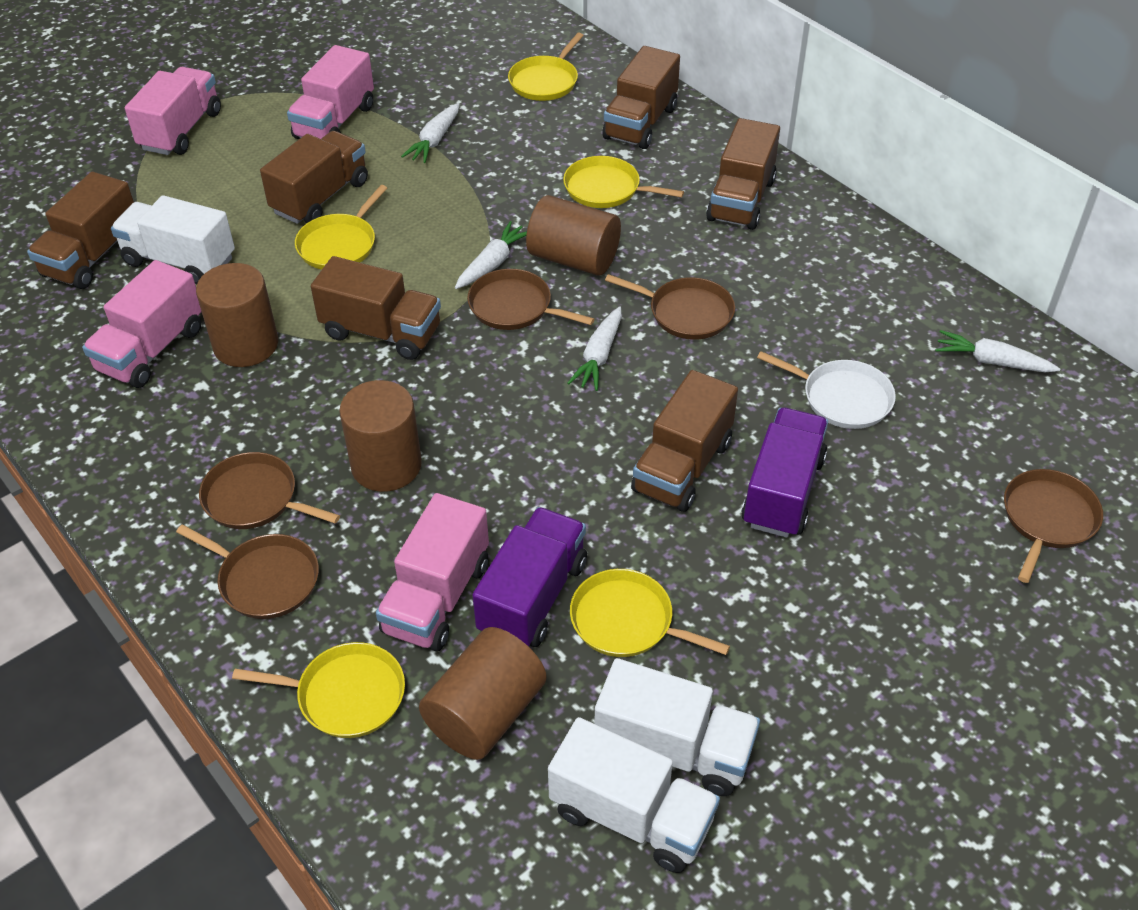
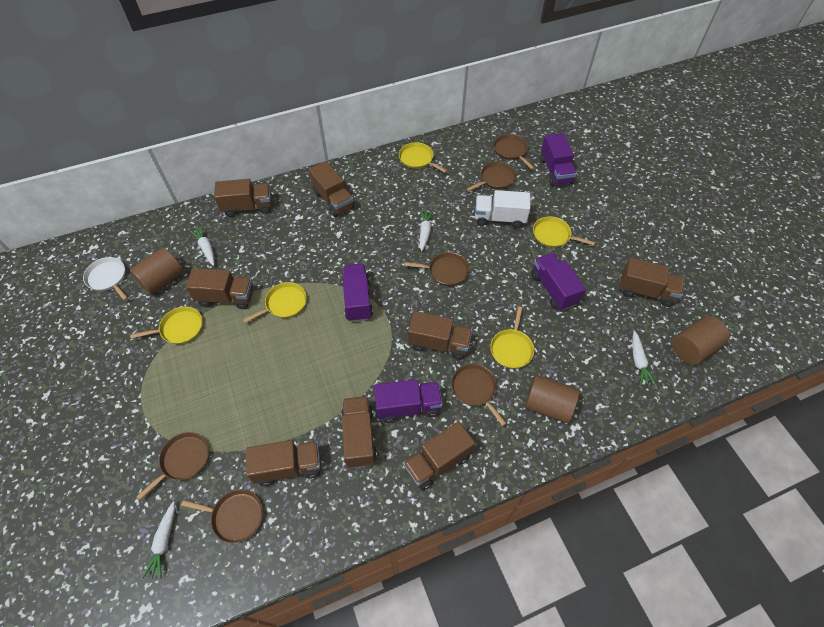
brown cylinder: 4 -> 3
brown pan: 5 -> 6
brown truck: 6 -> 8
pink truck: 4 -> 0
purple truck: 2 -> 4
white truck: 3 -> 1

